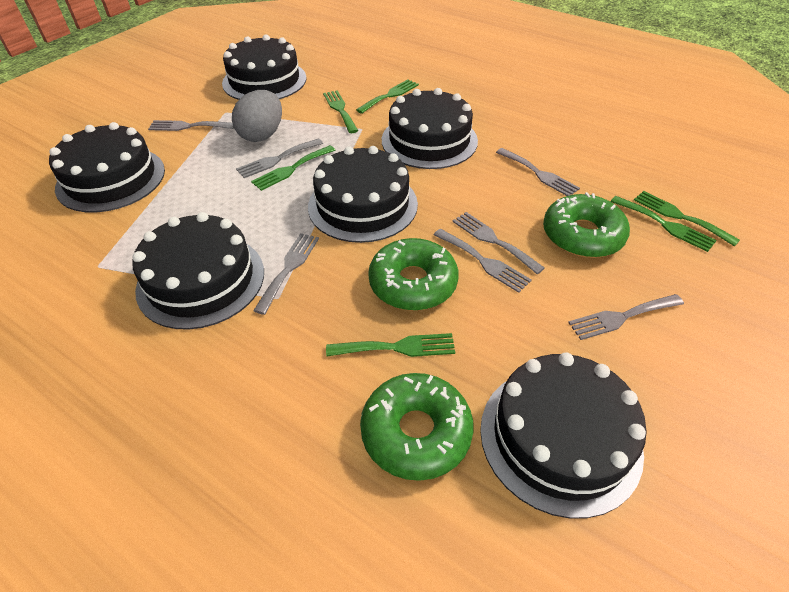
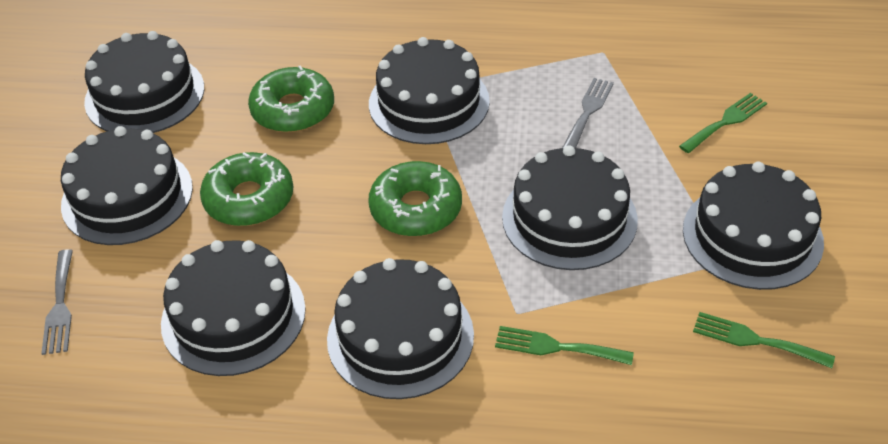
black cake: 6 -> 7
green fork: 6 -> 3
grey egg: 1 -> 0
grey fork: 7 -> 2

